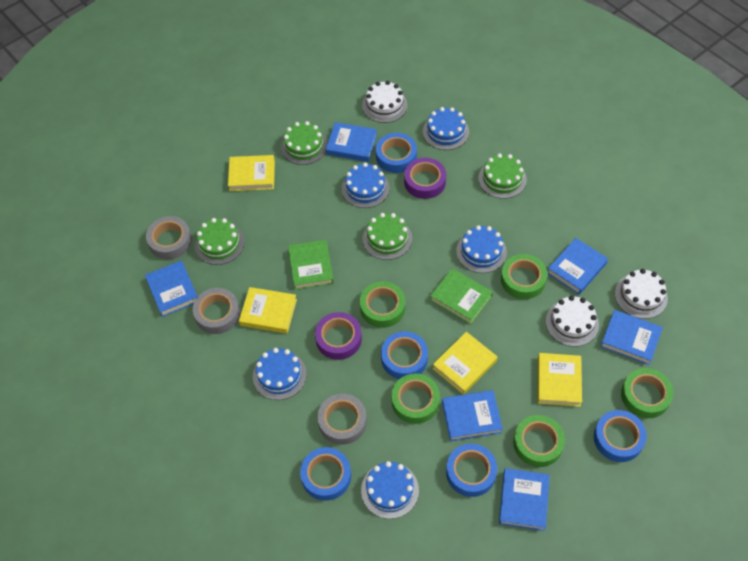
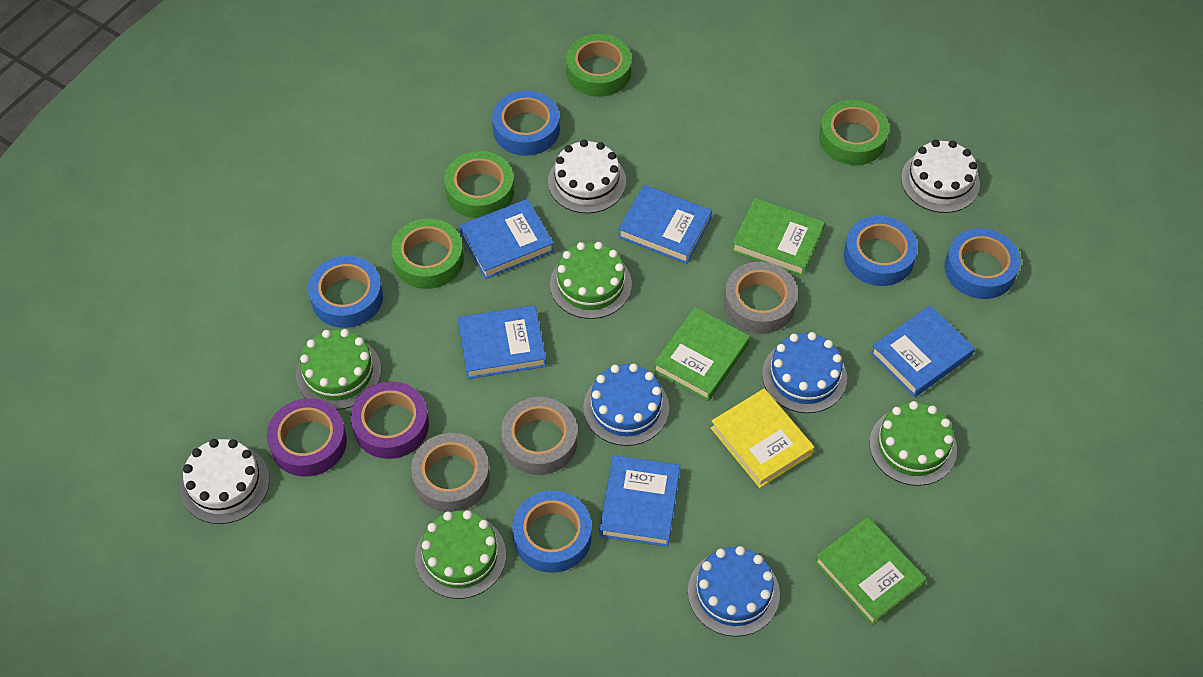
blue book: 6 -> 5
blue cake: 5 -> 3
green book: 2 -> 3
green tape: 5 -> 4
yellow book: 4 -> 1

